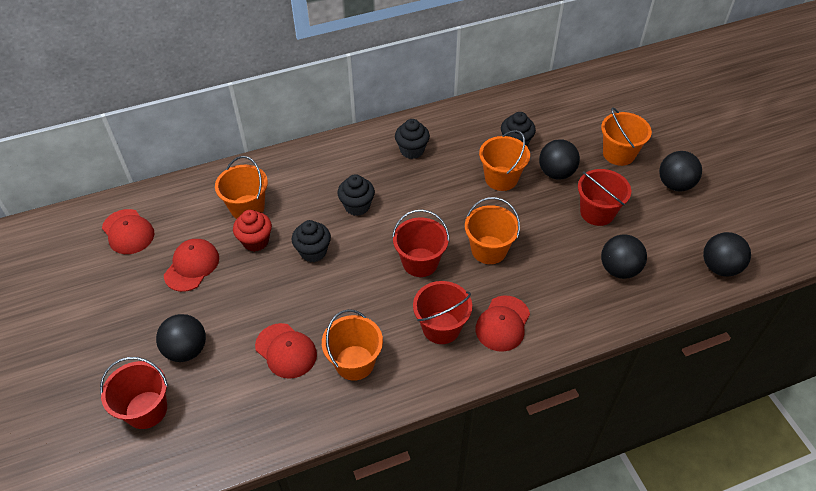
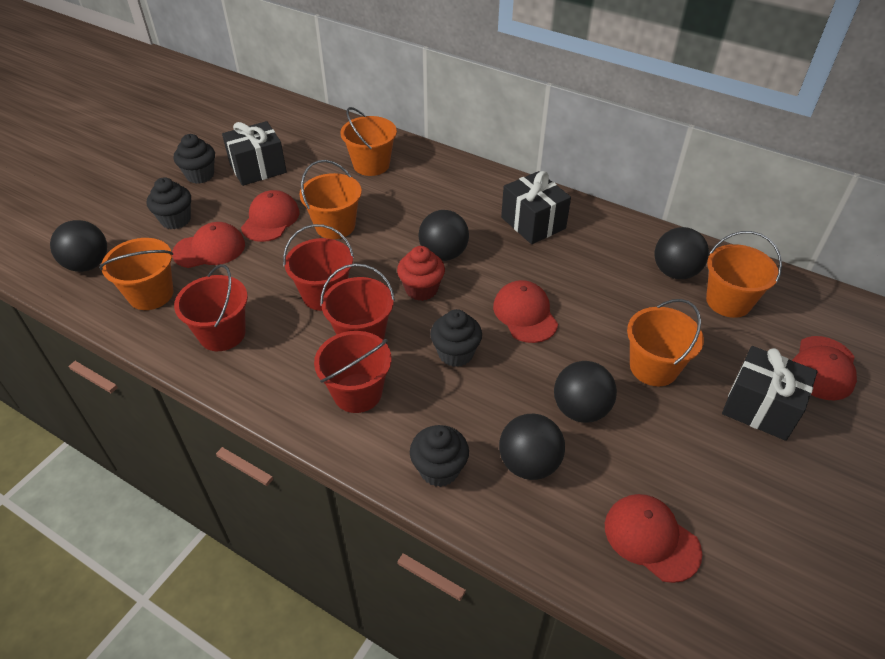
black gift: 0 -> 3
red cap: 4 -> 5

